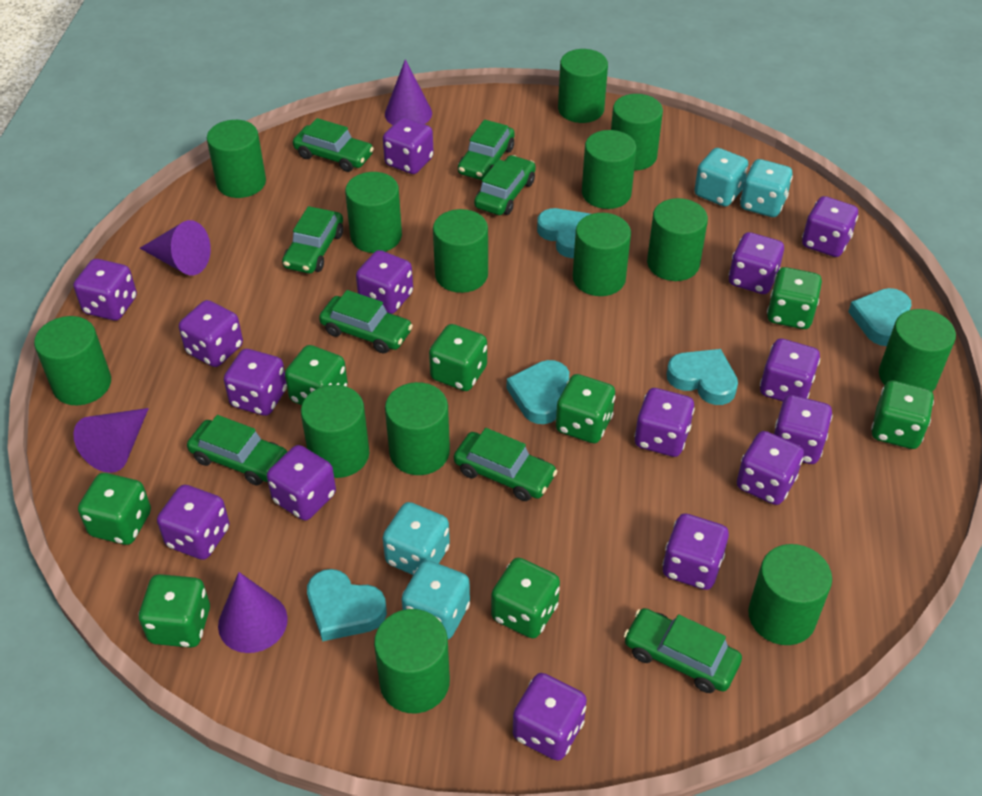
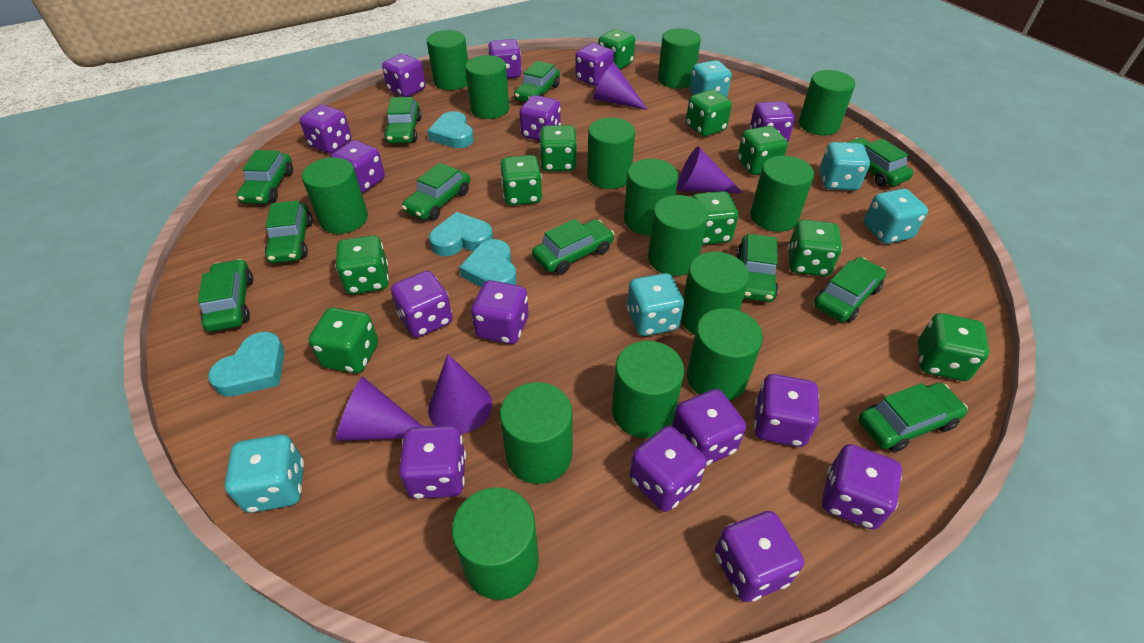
green car: 8 -> 11
green dice: 8 -> 10
turquoise dice: 4 -> 5
turquoise heart: 5 -> 4

